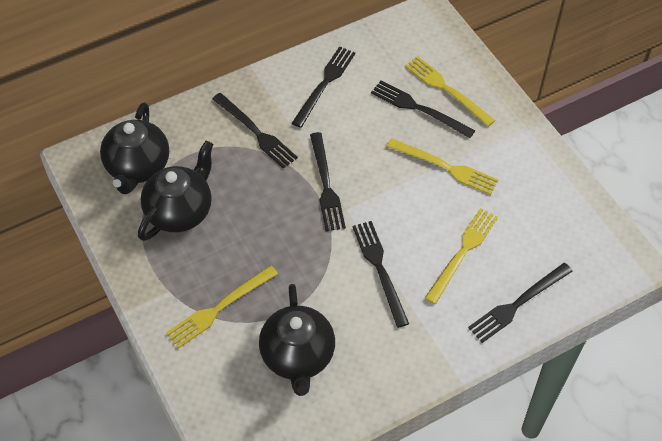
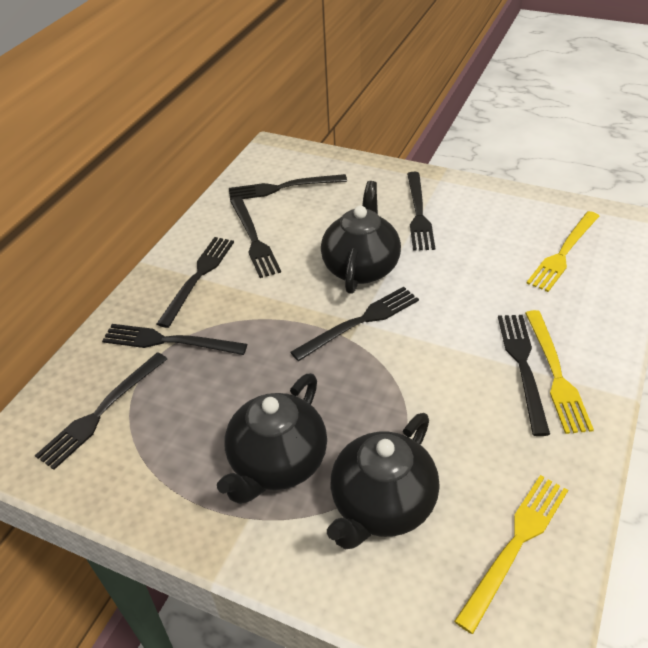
black fork: 6 -> 8
yellow fork: 4 -> 3

